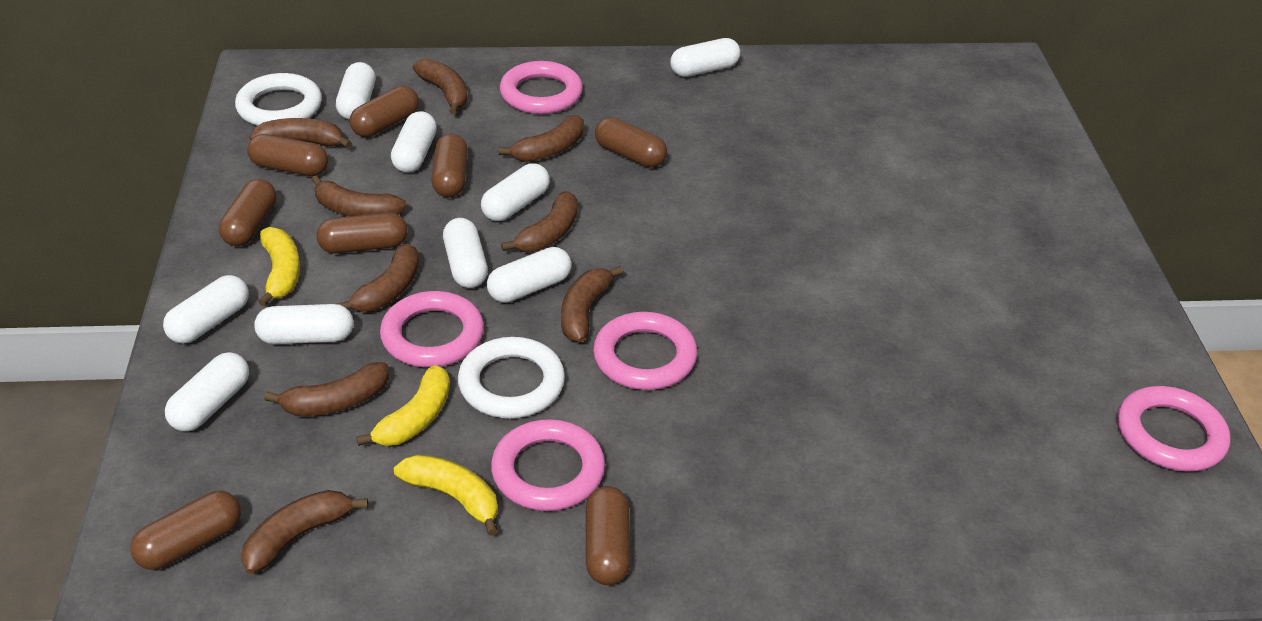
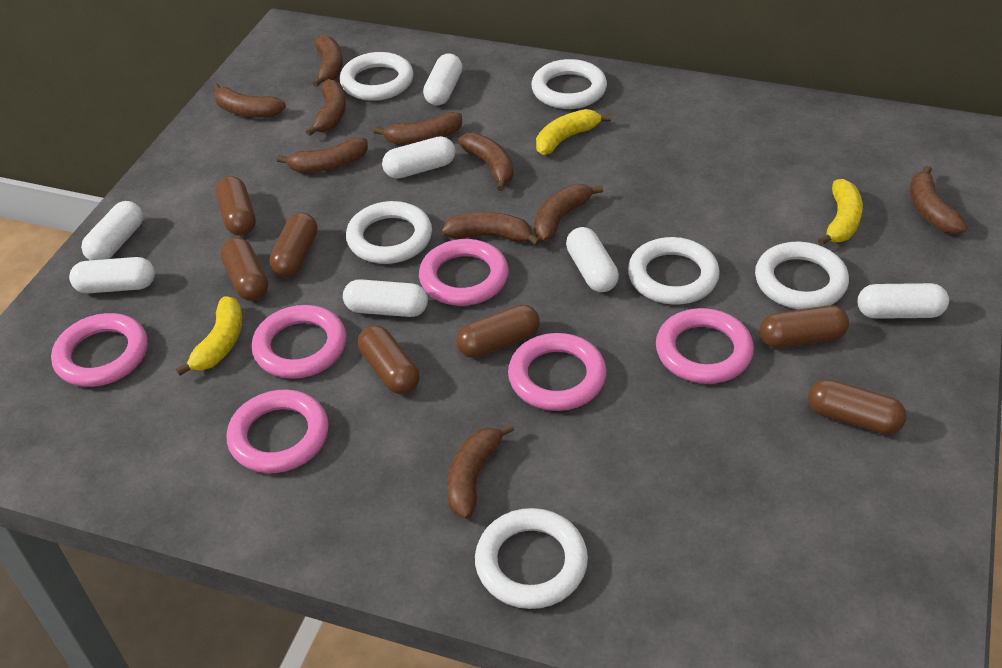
brown banana: 9 -> 10
brown capsule: 8 -> 7
pink ring: 5 -> 6
white capsule: 9 -> 7
white ring: 2 -> 6

